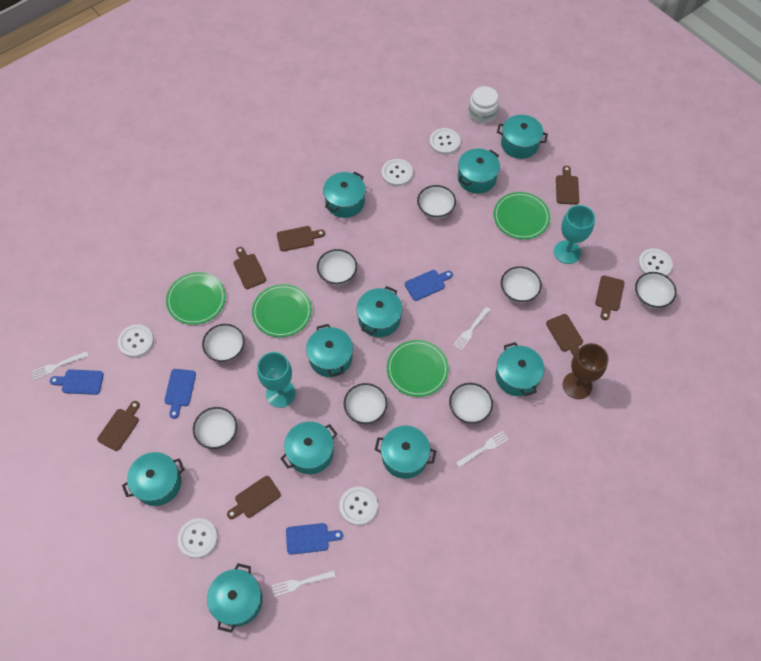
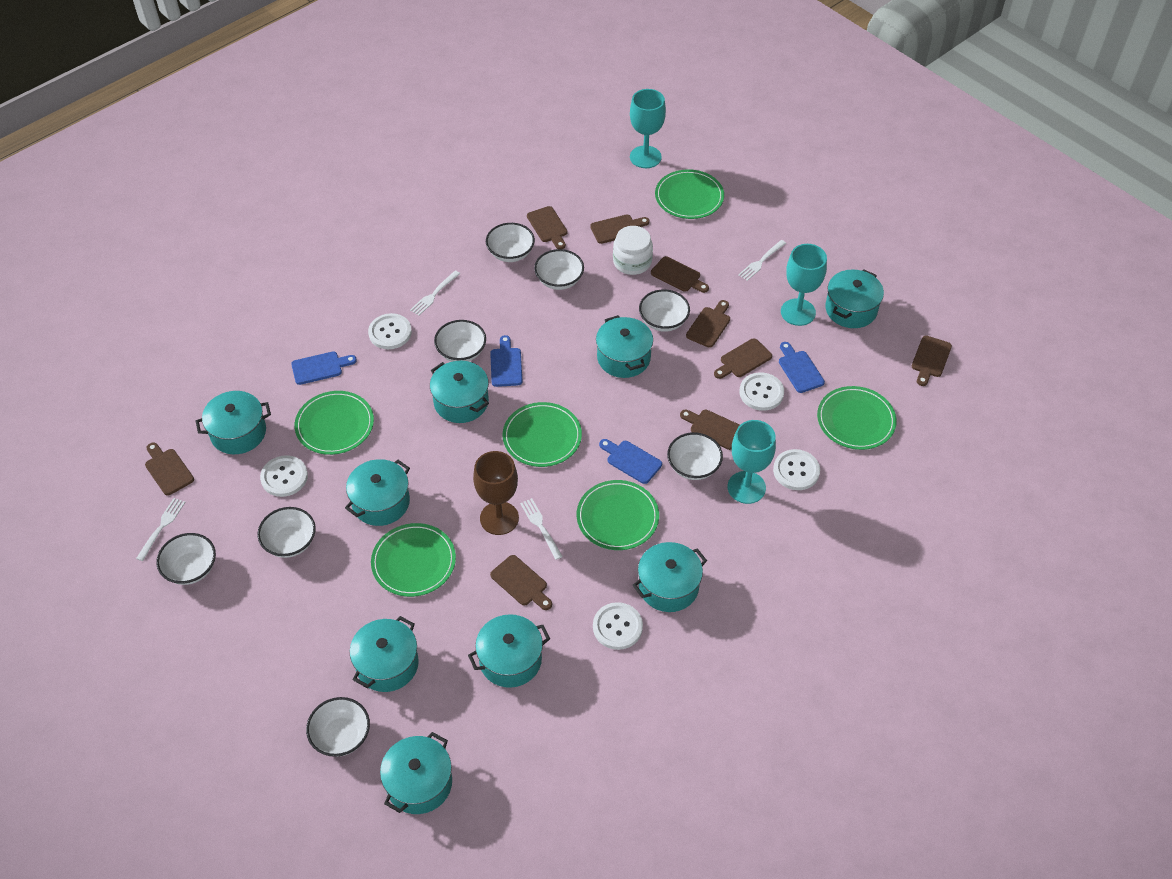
brown cutting board: 7 -> 9
green plate: 4 -> 6
turquoise goblet: 2 -> 3
turquoise pot: 10 -> 9
white button: 6 -> 5

